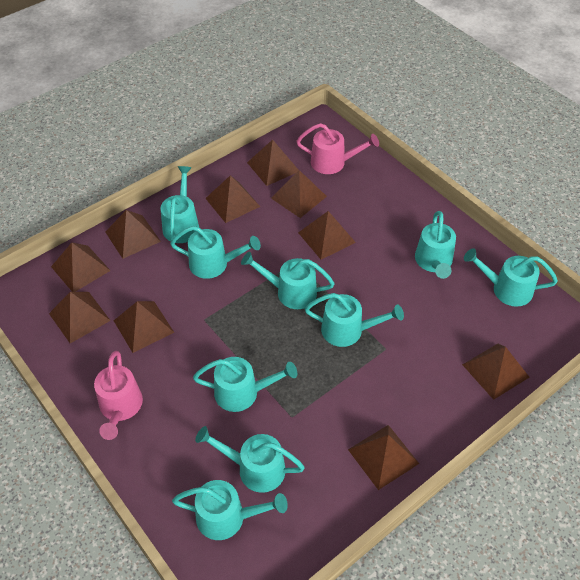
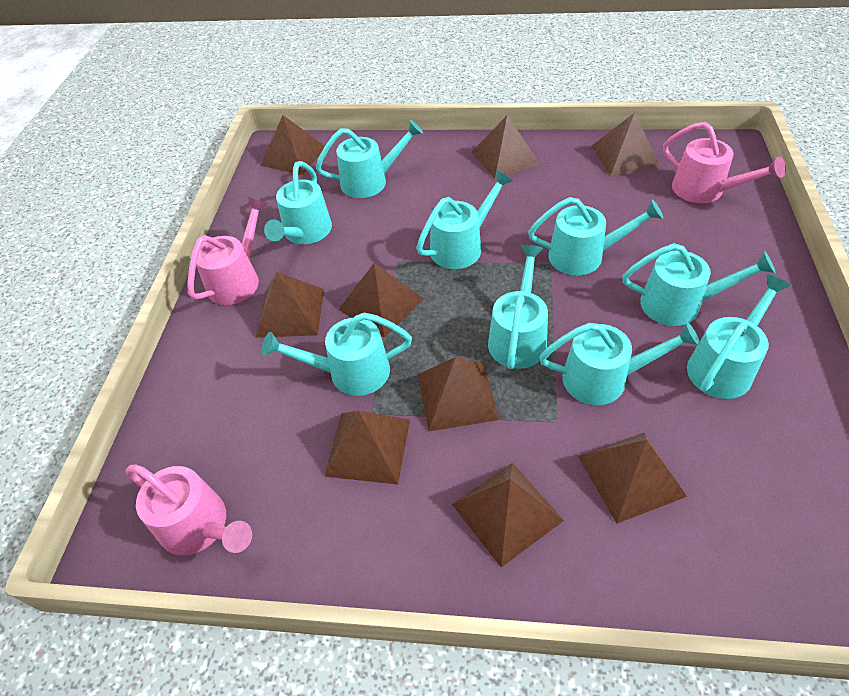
brown pyramid: 10 -> 9
pink watering can: 2 -> 3

